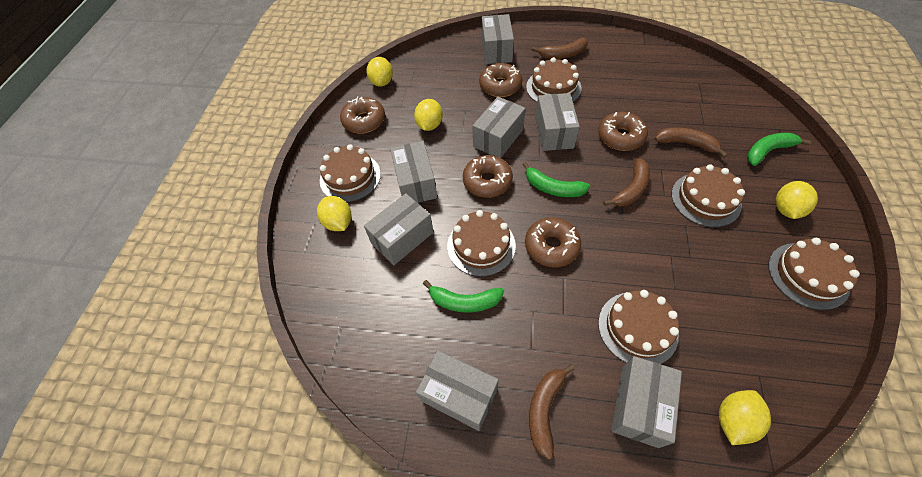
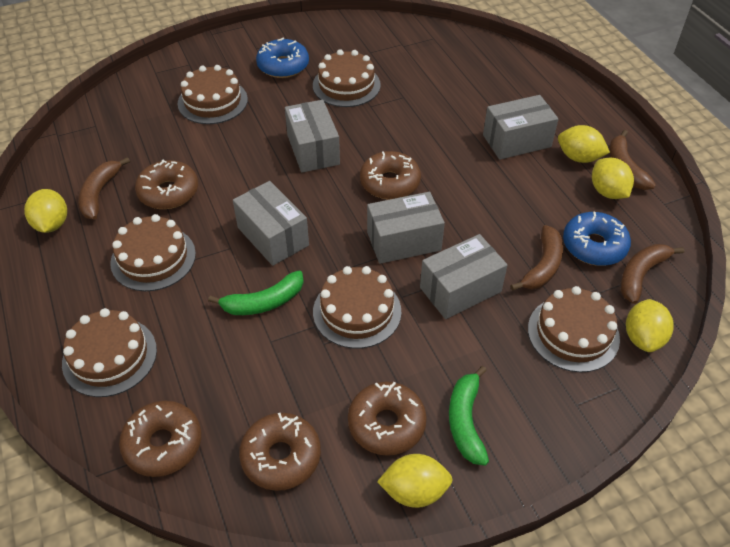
blue donut: 0 -> 2
green banana: 3 -> 2
grey box: 7 -> 5

